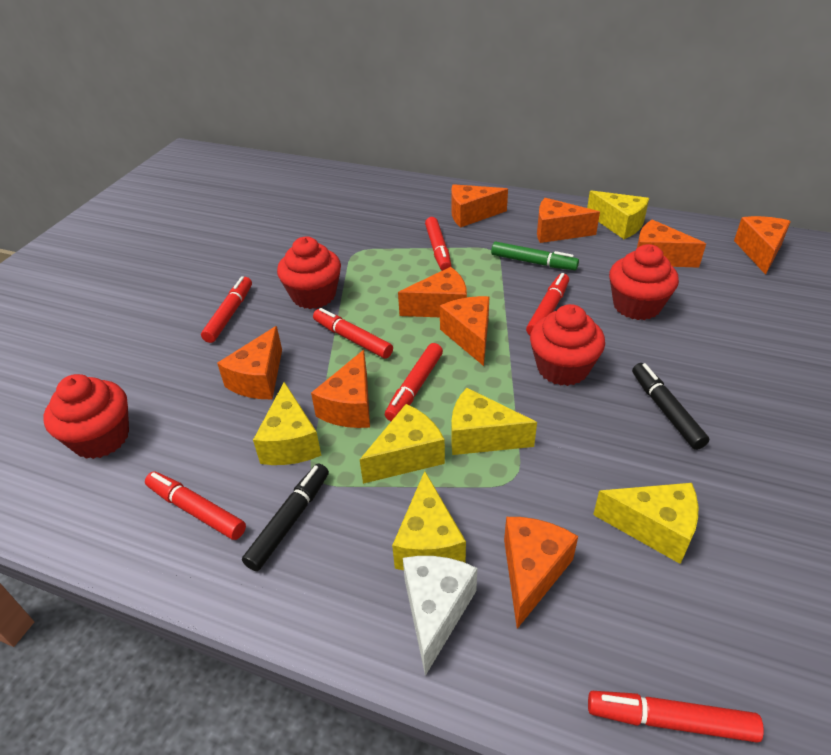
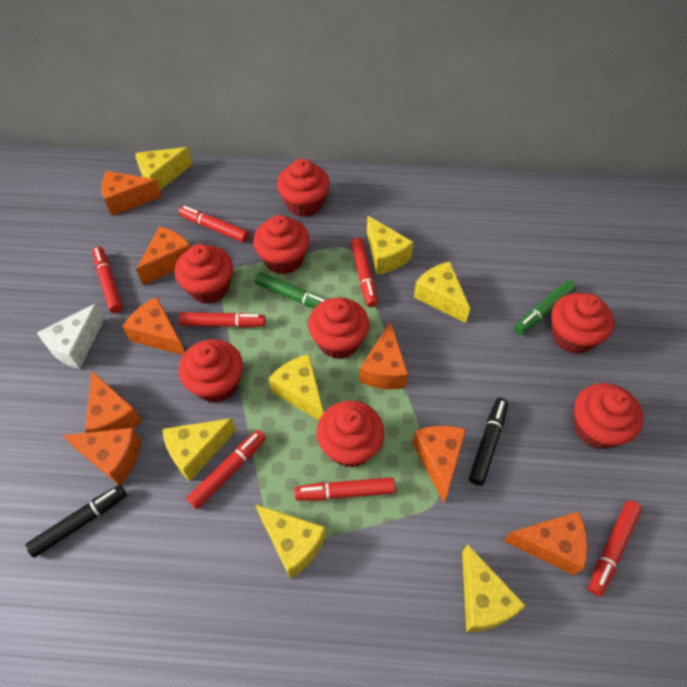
green marker: 1 -> 2
orange cheese: 9 -> 8
red cupcake: 4 -> 8
yellow cheese: 6 -> 7

